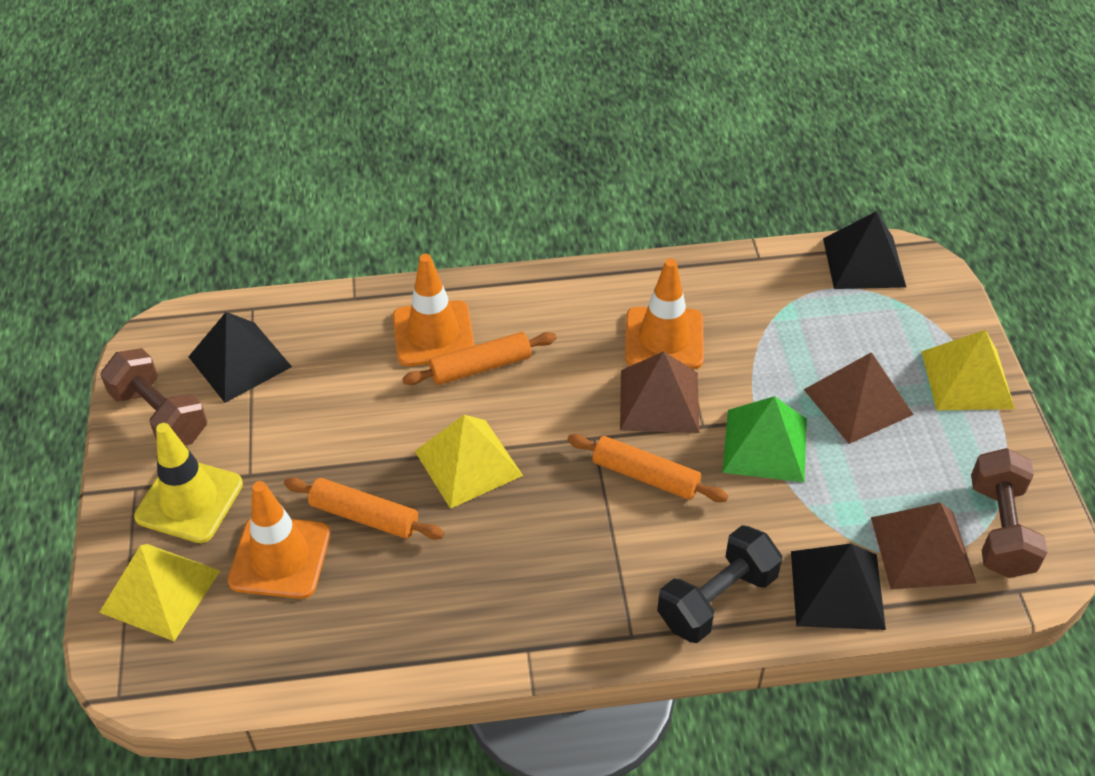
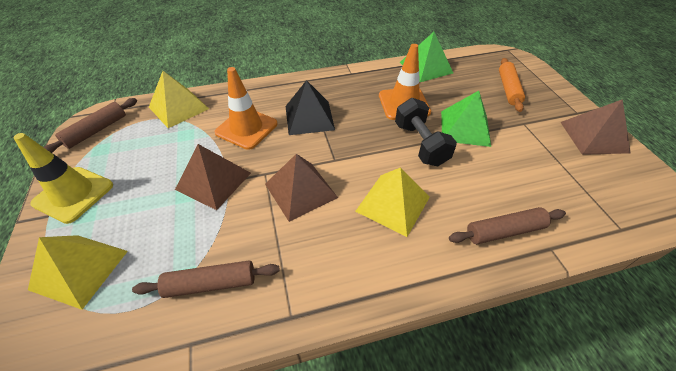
black pyramid: 3 -> 1
brown dumbbell: 2 -> 0
brown rolling pin: 0 -> 3
green pyramid: 1 -> 2
orange rolling pin: 3 -> 1
orange traffic cone: 3 -> 2

